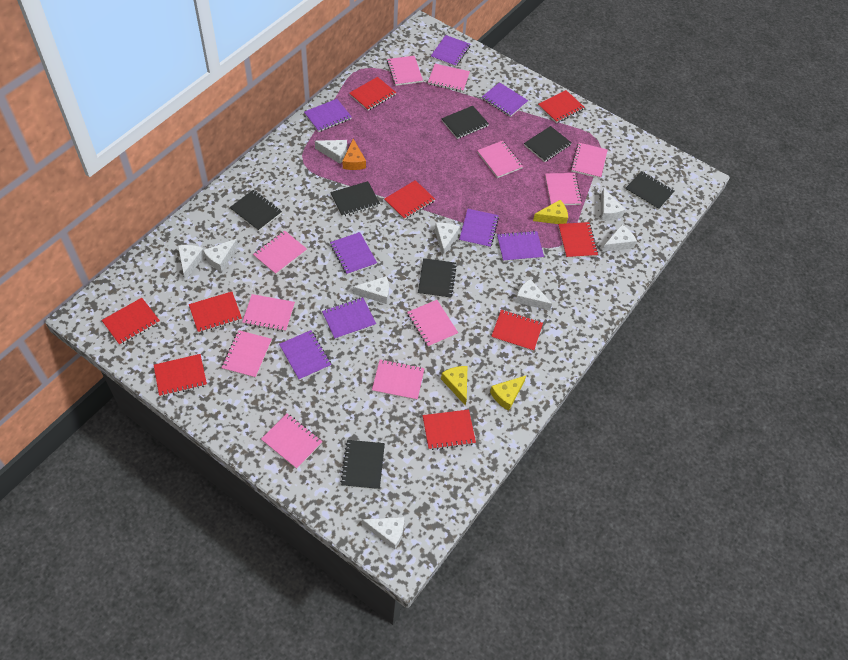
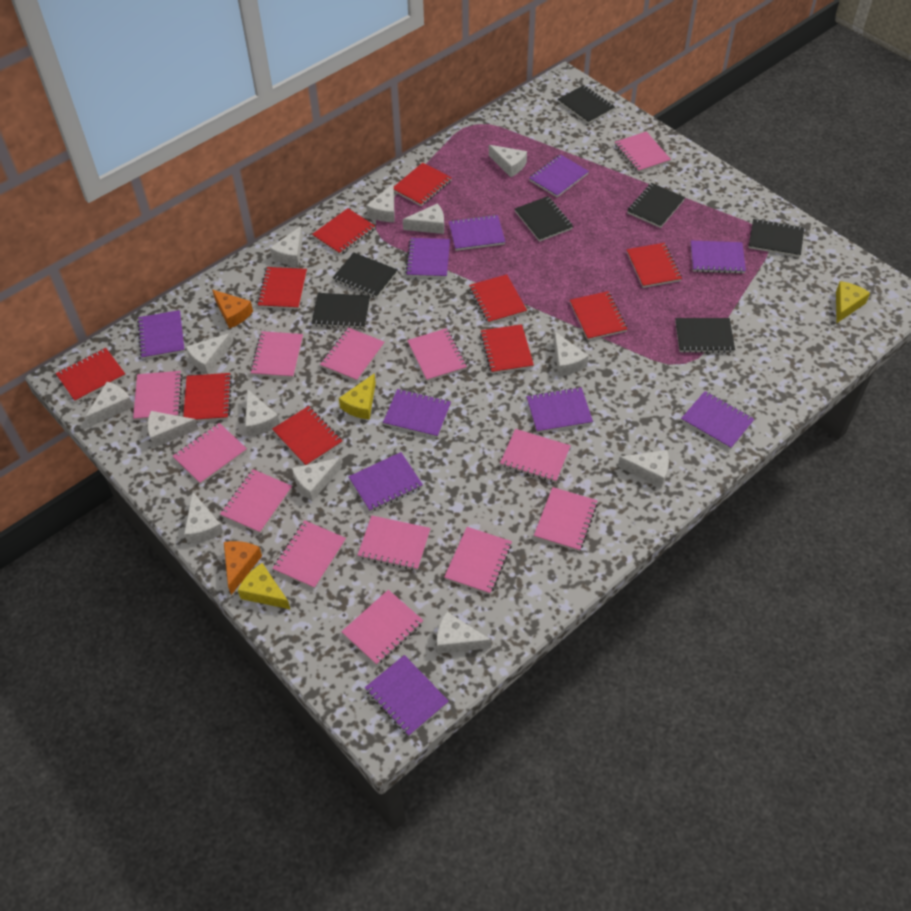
orange cheese: 1 -> 2
pink notebook: 11 -> 13
purple notebook: 8 -> 10
red notebook: 9 -> 10
white cheese: 9 -> 13

